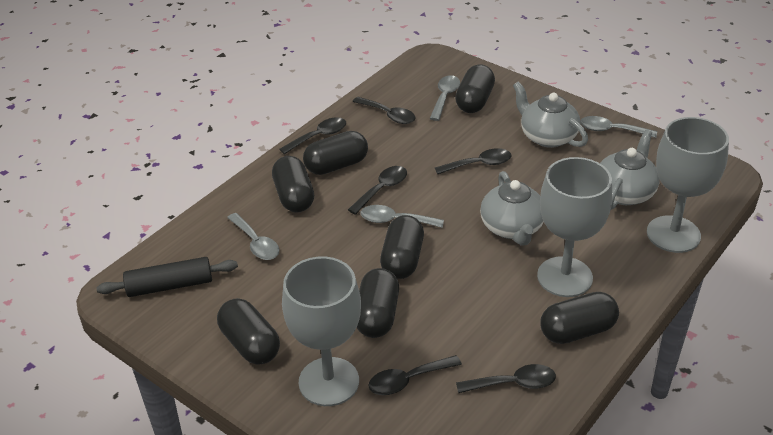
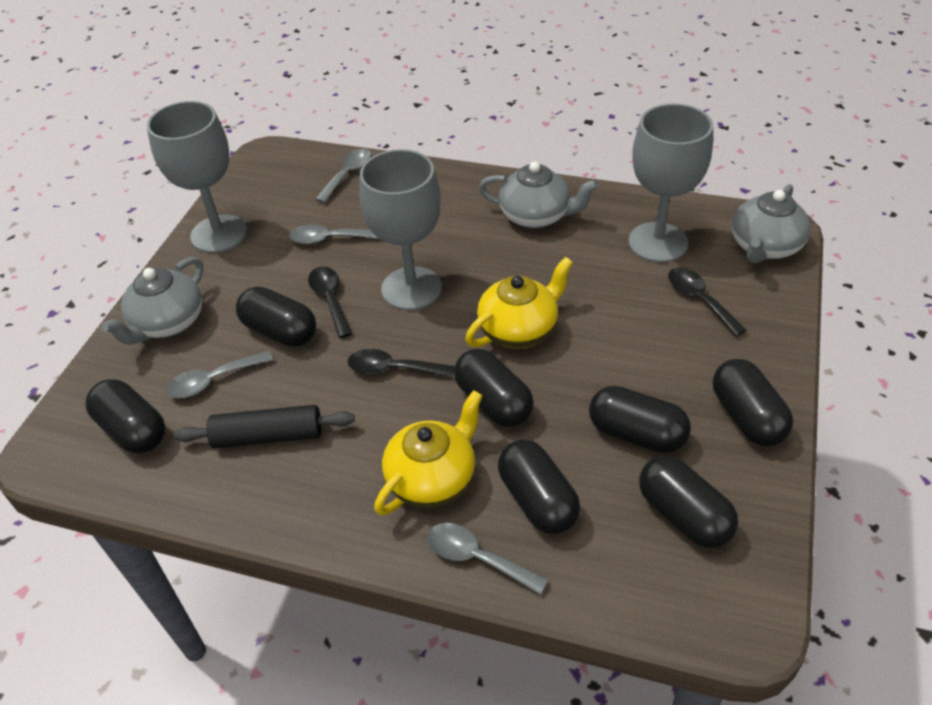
black spoon: 6 -> 3
yellow teapot: 0 -> 2

